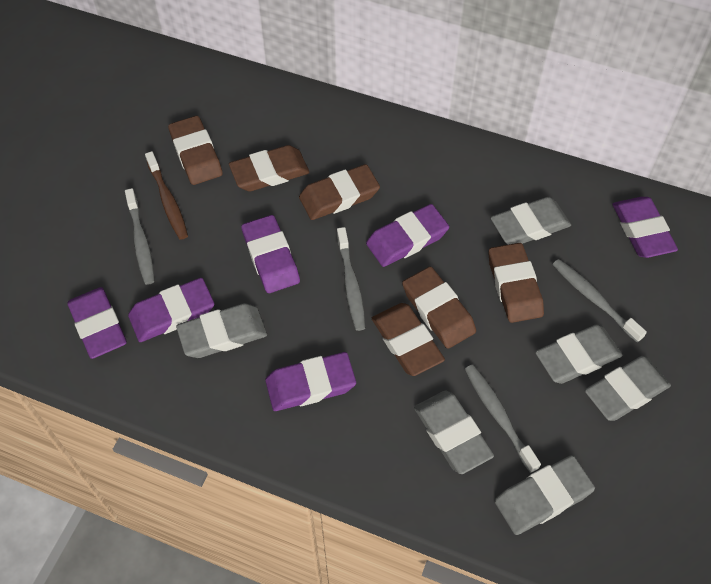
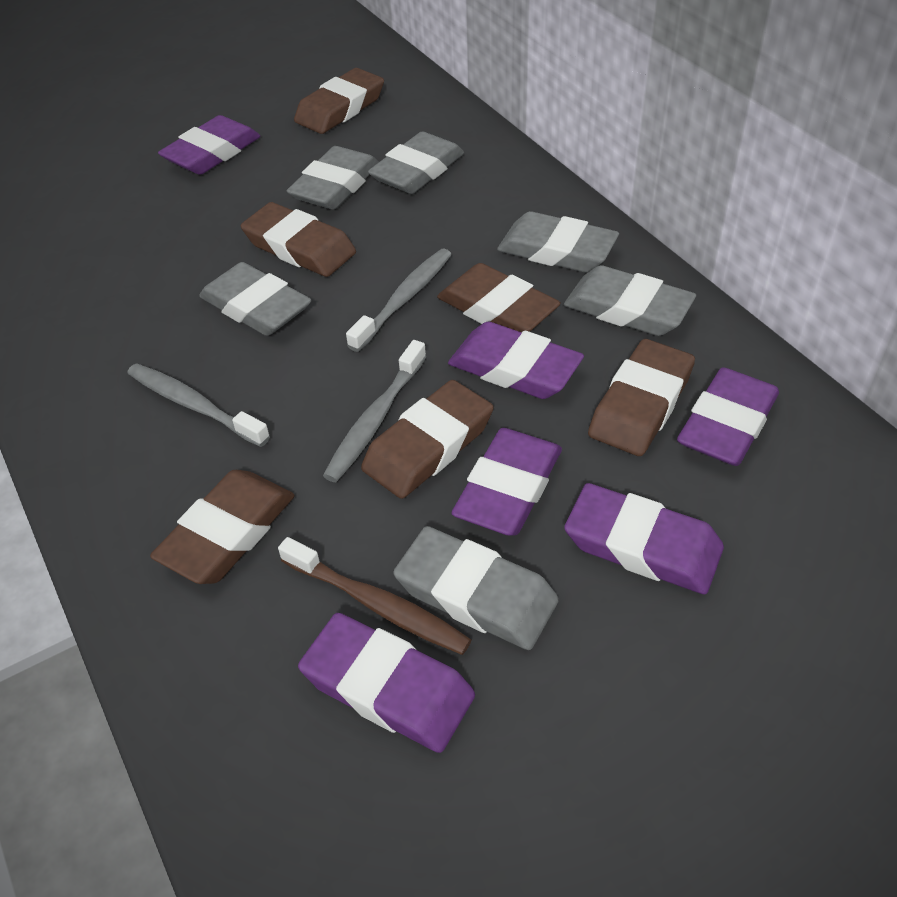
grey toothbrush: 4 -> 3

